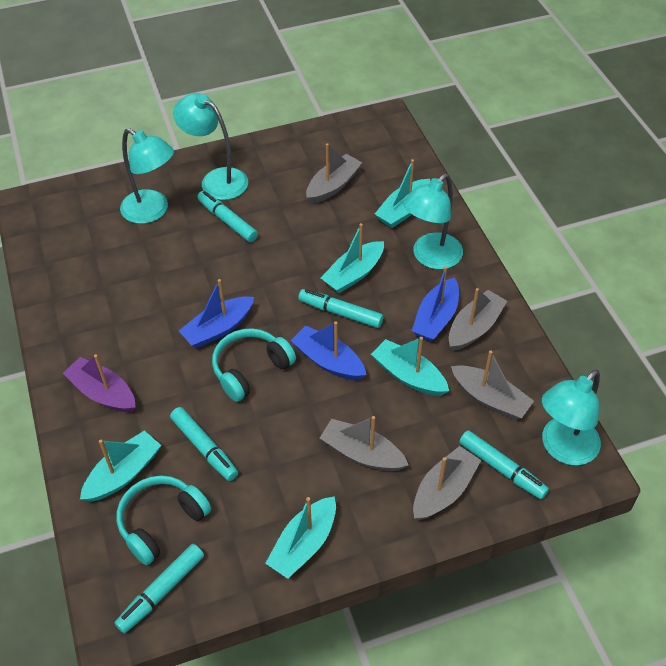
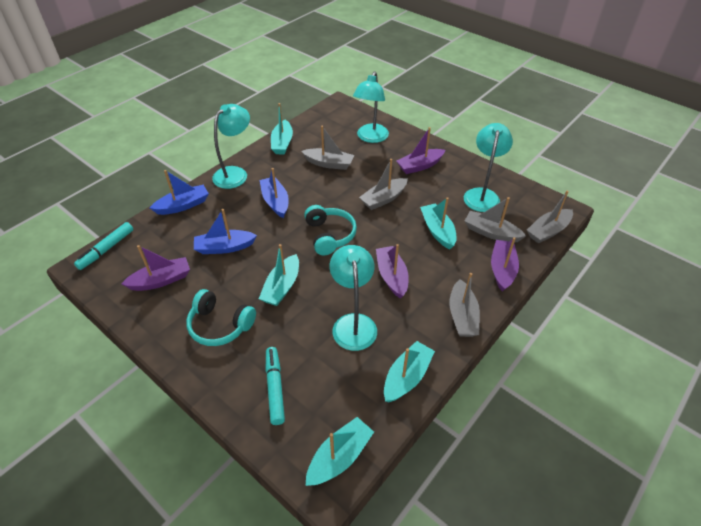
purple boat: 1 -> 4
turquoise marker: 5 -> 2

